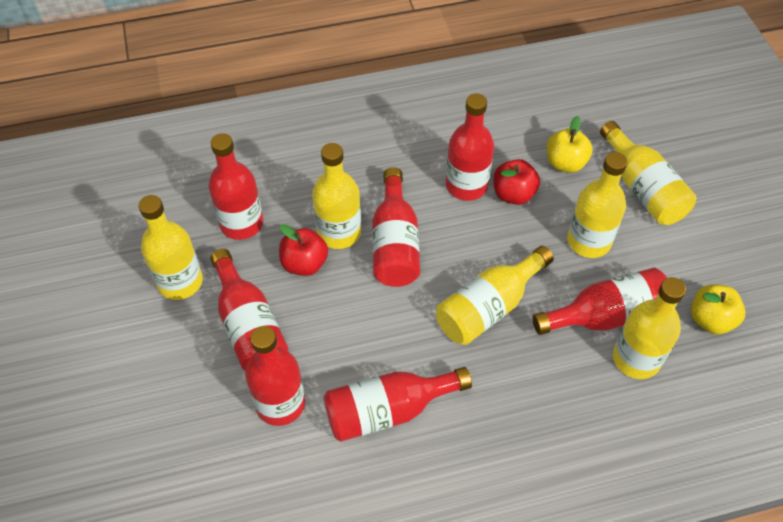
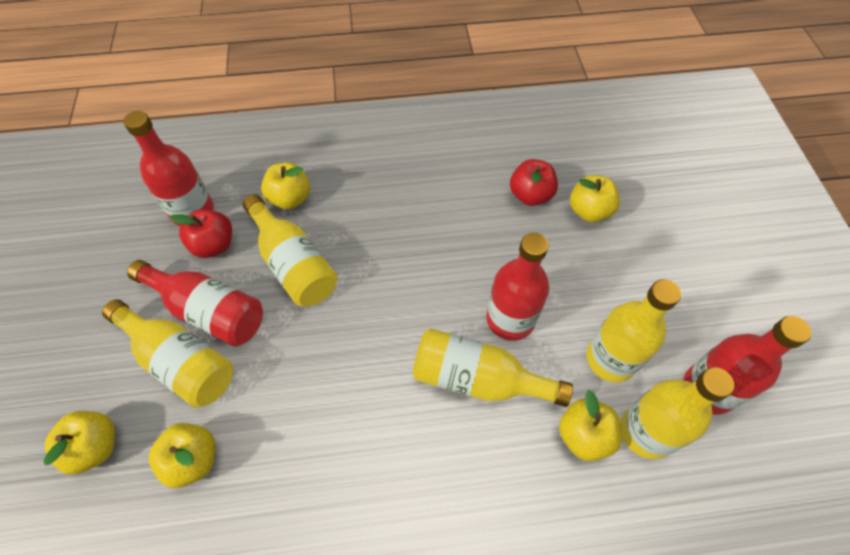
red bottle: 7 -> 4
yellow apple: 2 -> 5
yellow bottle: 6 -> 5

